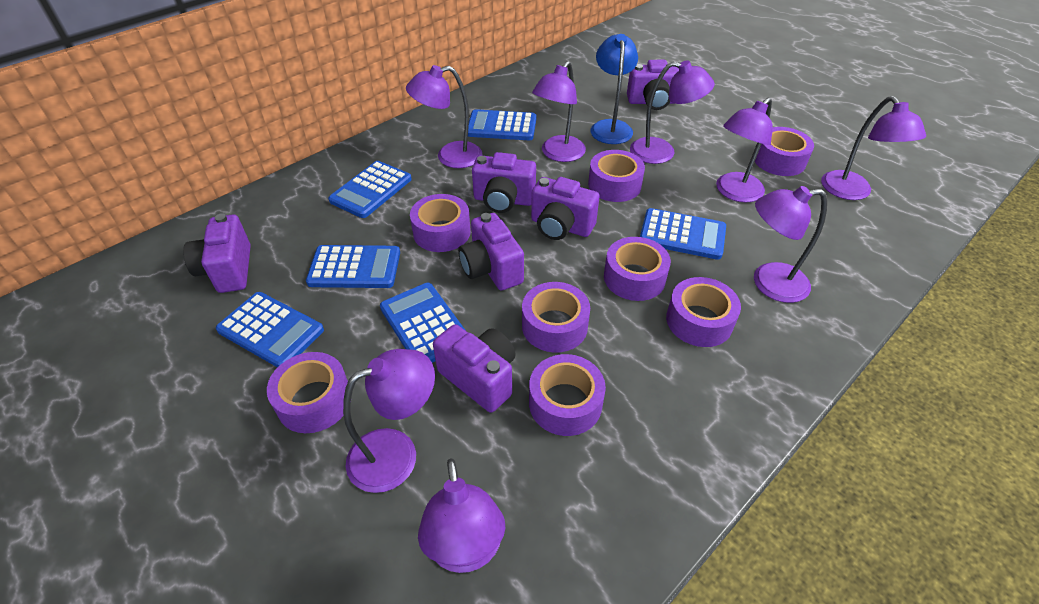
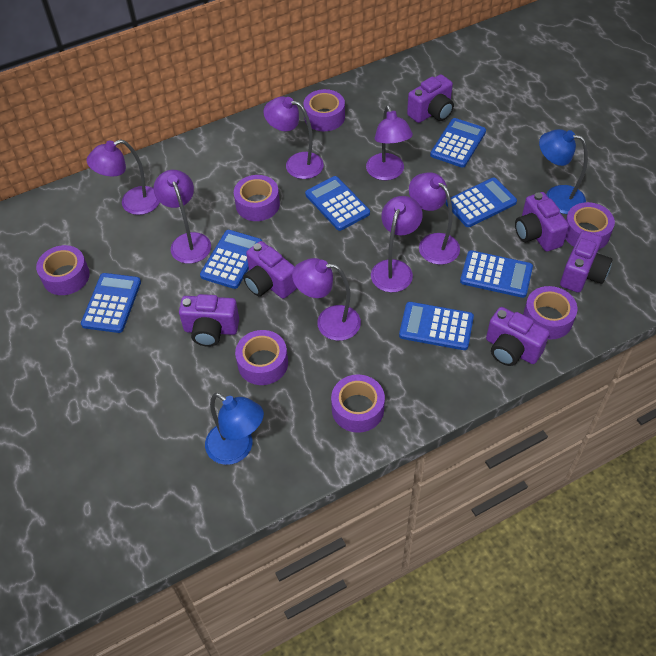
blue calculator: 6 -> 7
blue lamp: 1 -> 2
purple lamp: 8 -> 7
purple tape: 8 -> 7

